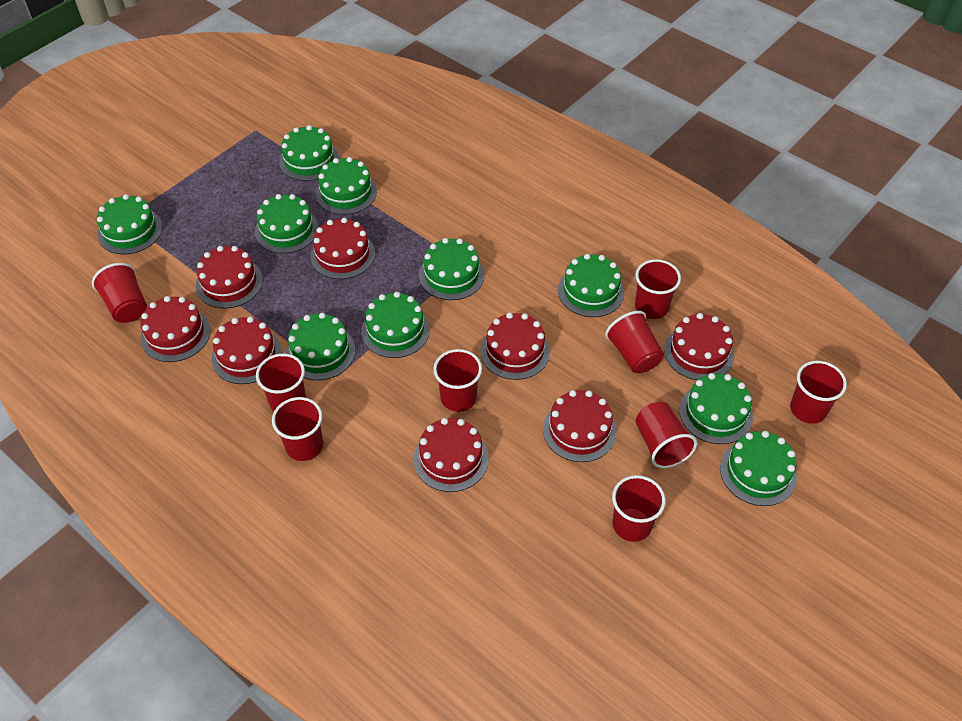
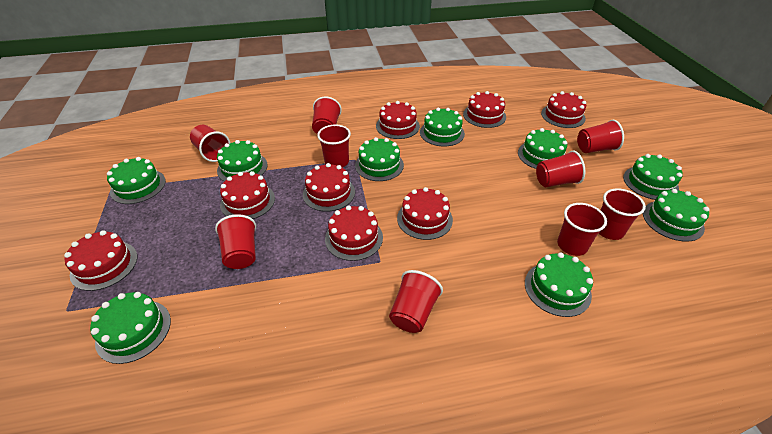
green cake: 10 -> 9

